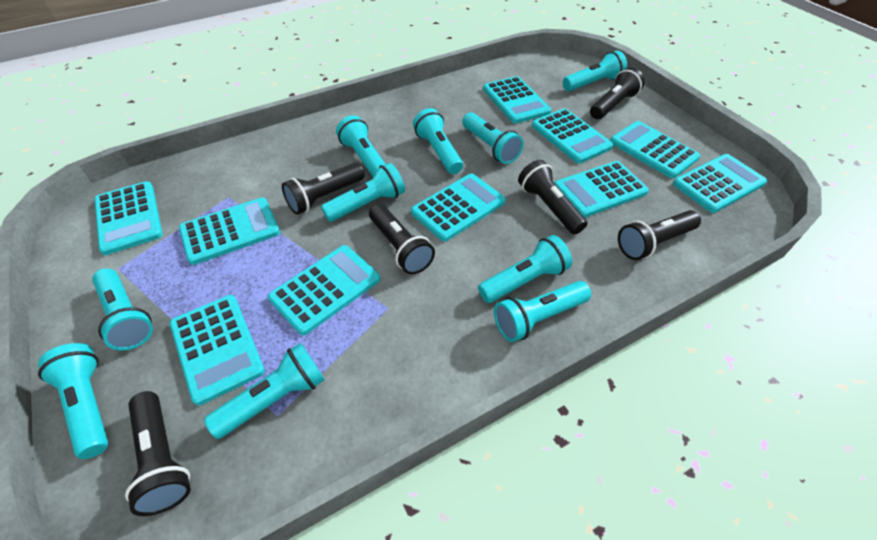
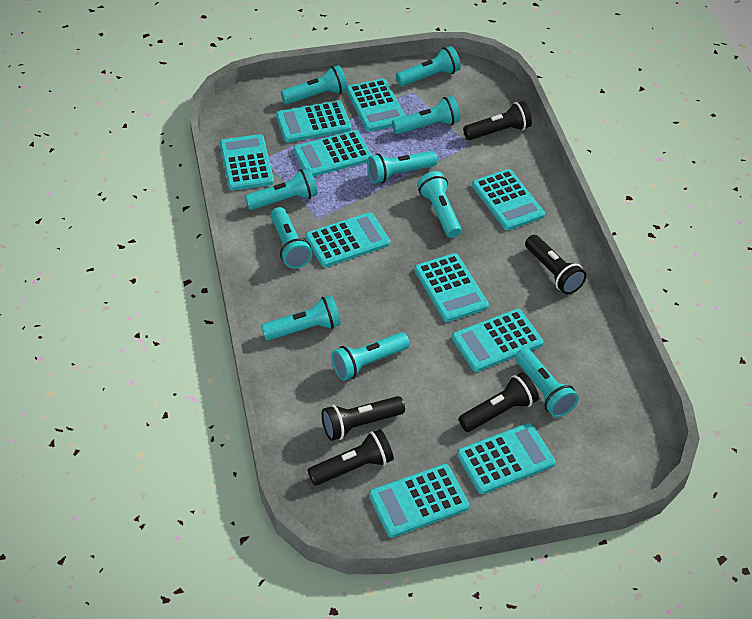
black flashlight: 6 -> 5

